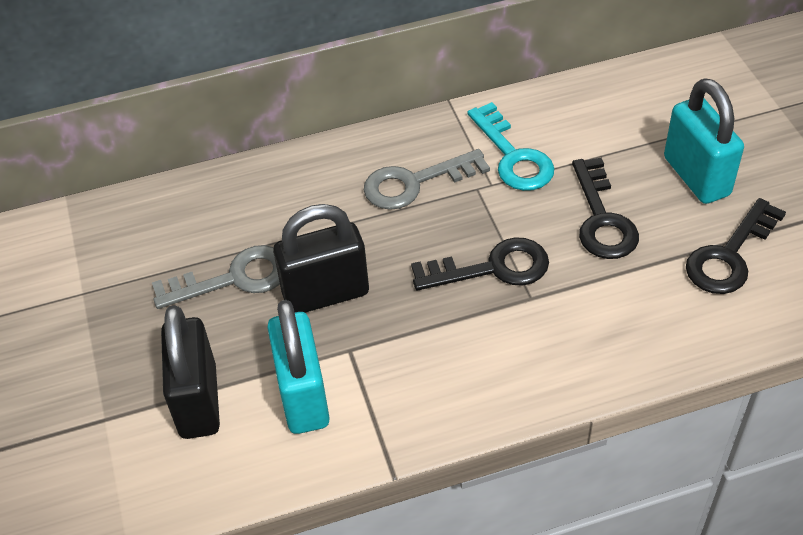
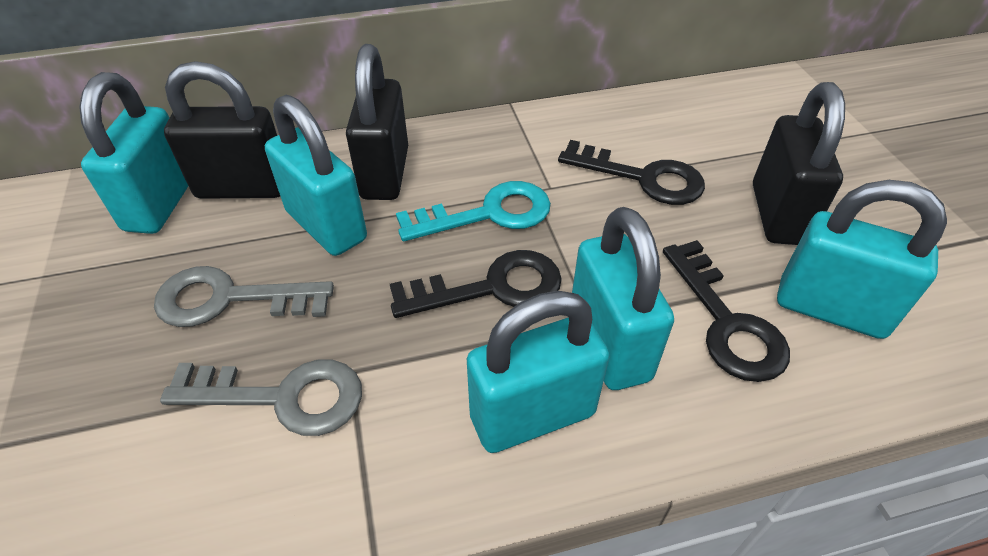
black padlock: 2 -> 3
turquoise padlock: 2 -> 5

